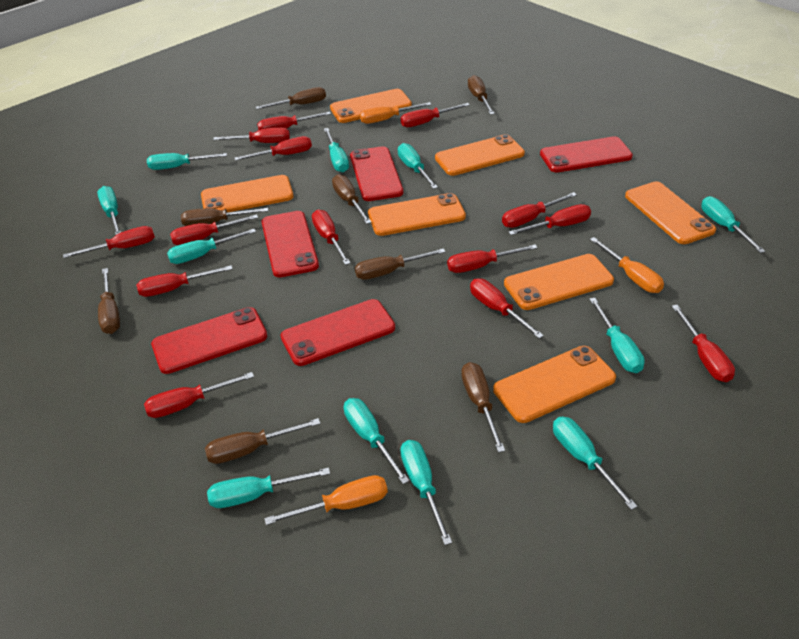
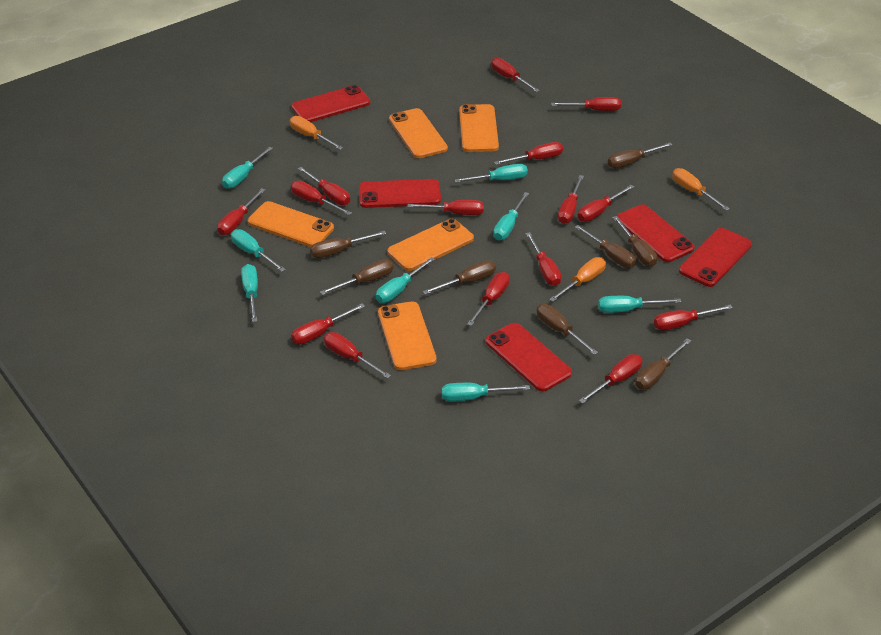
orange phone: 7 -> 5
red screwdriver: 14 -> 15
turquoise screwdriver: 11 -> 8

